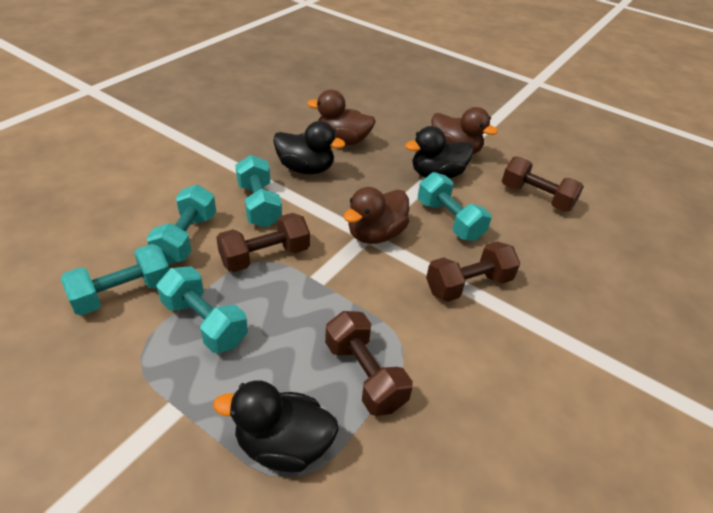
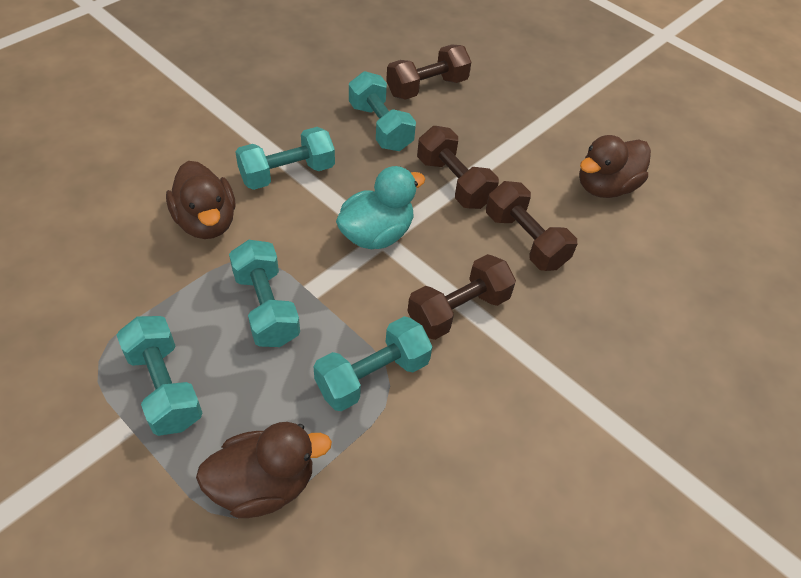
black duck: 3 -> 0
turquoise duck: 0 -> 1

